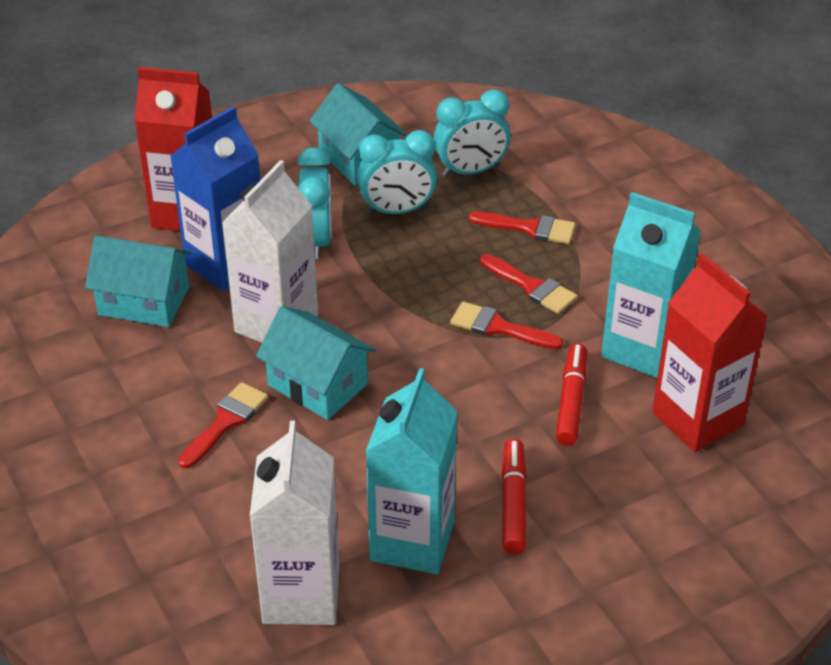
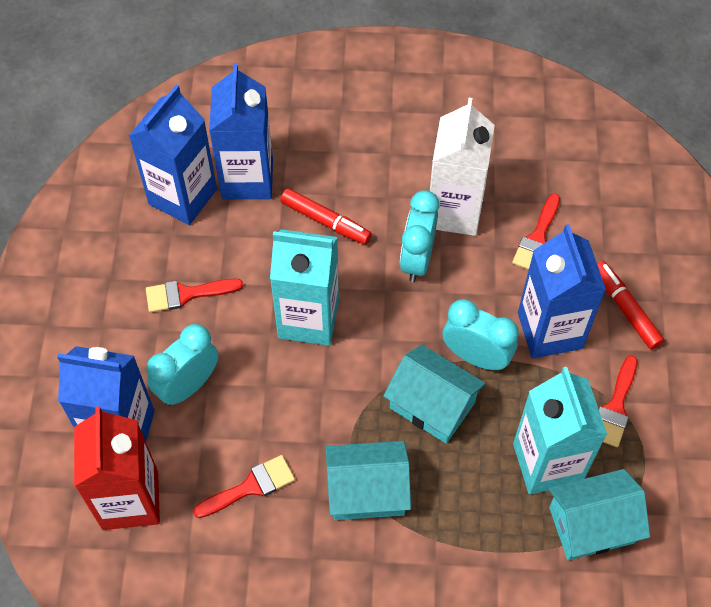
blue carton: 1 -> 4
red carton: 2 -> 1
white carton: 2 -> 1

